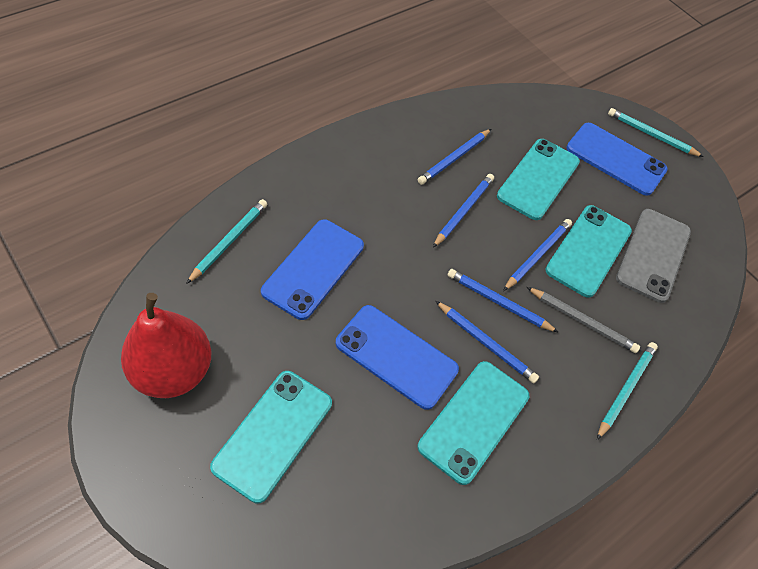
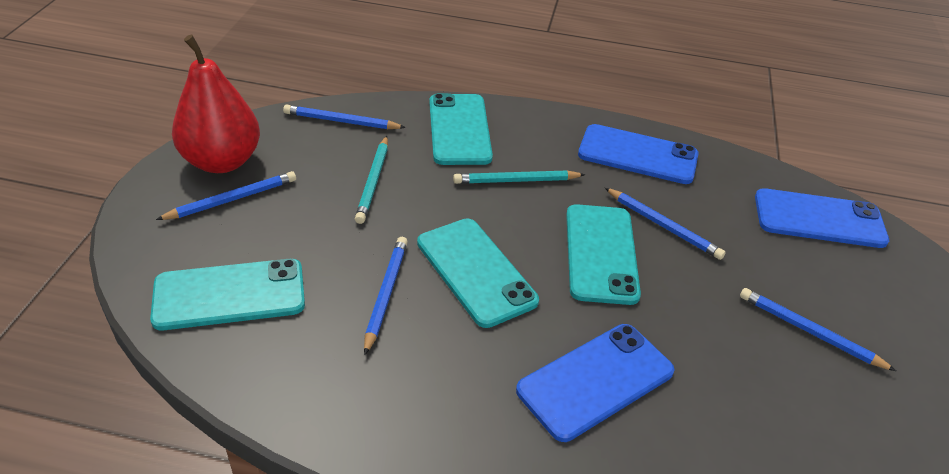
grey pencil: 1 -> 0
grey phone: 1 -> 0
turquoise pencil: 3 -> 2

